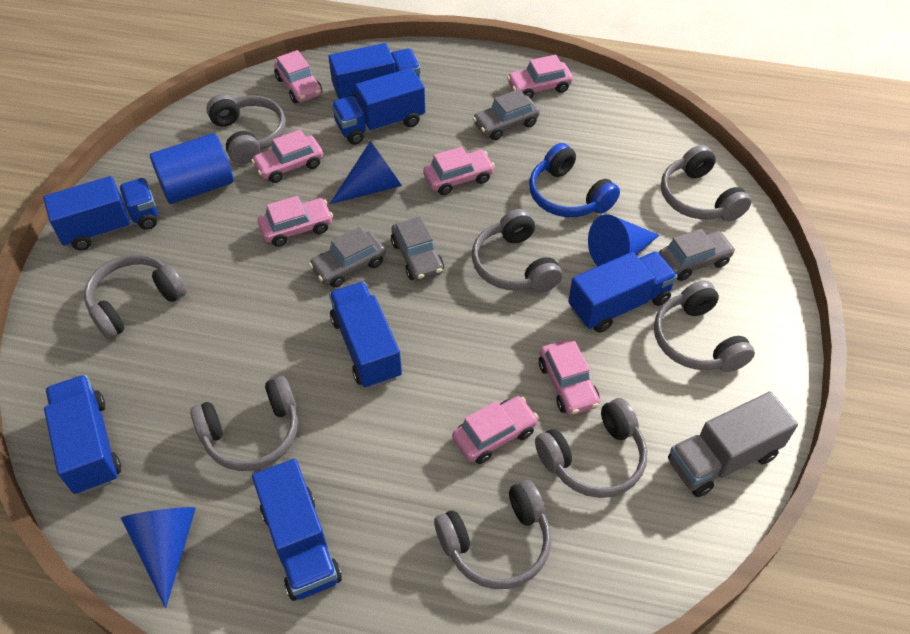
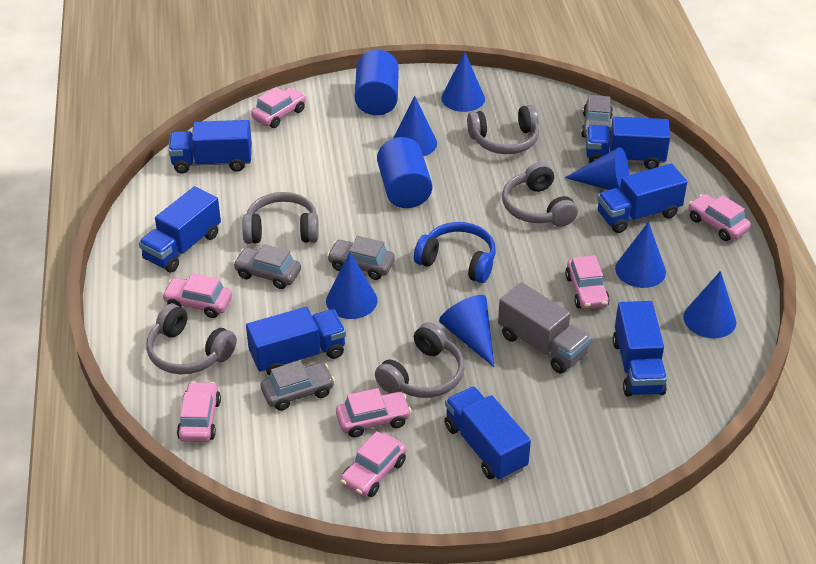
blue cone: 3 -> 7
blue cylinder: 1 -> 2
grey headphones: 8 -> 5

